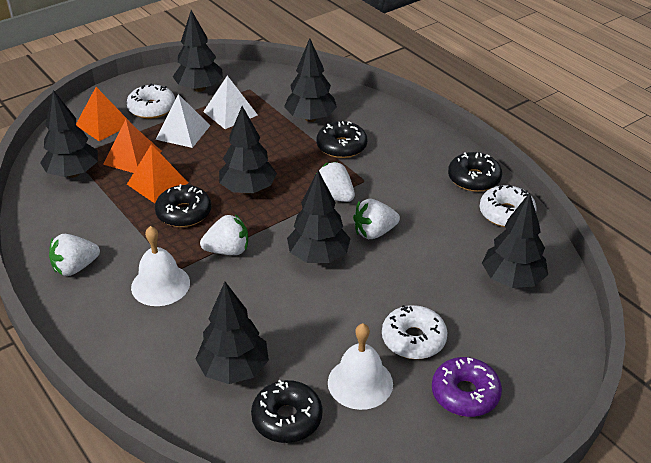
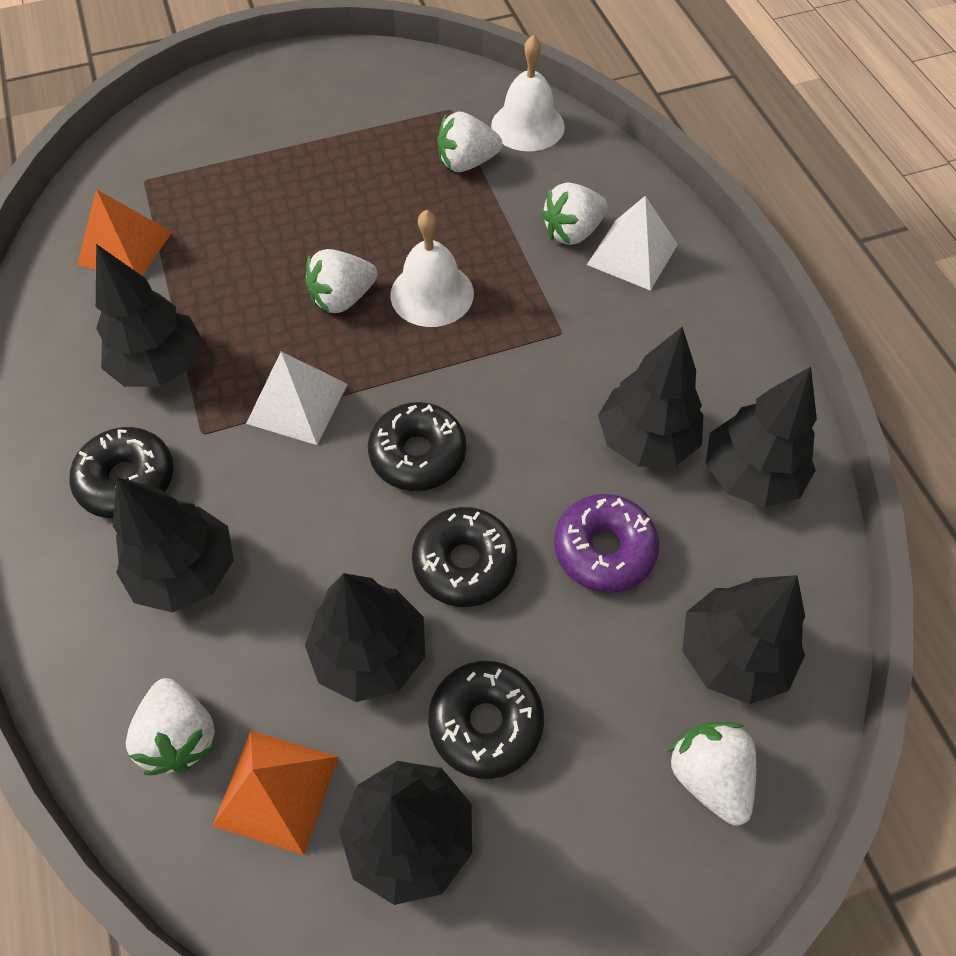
orange pyramid: 3 -> 2
white donut: 3 -> 0
white strawberry: 4 -> 5

